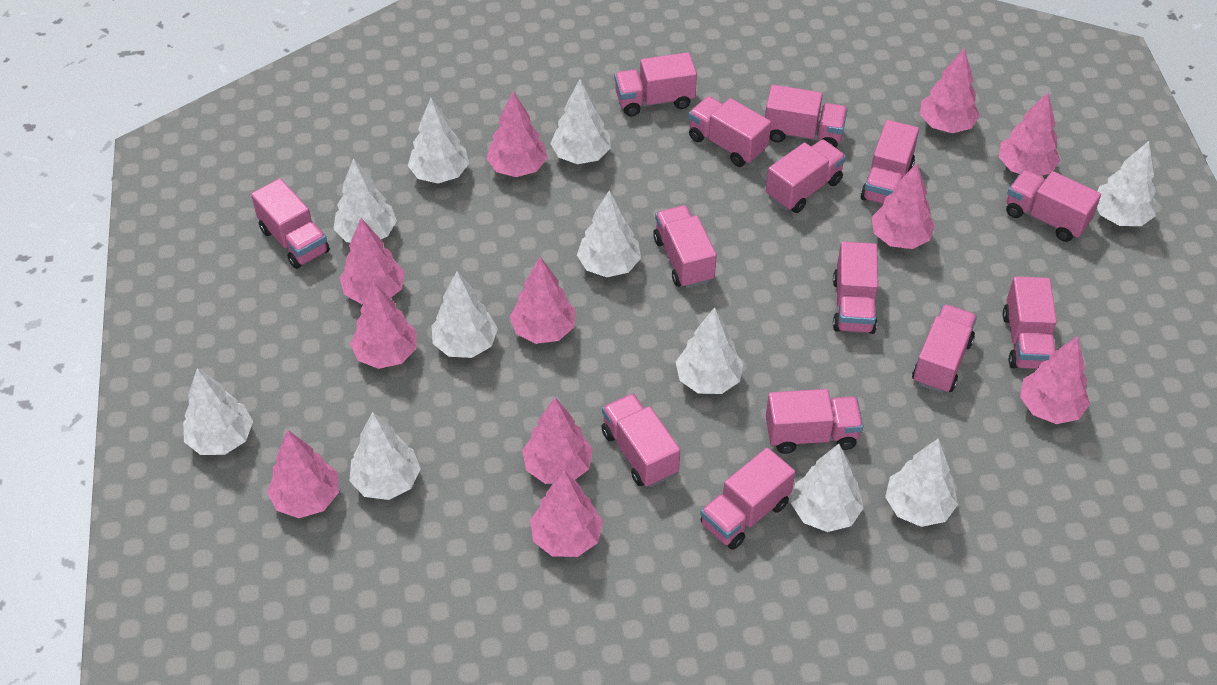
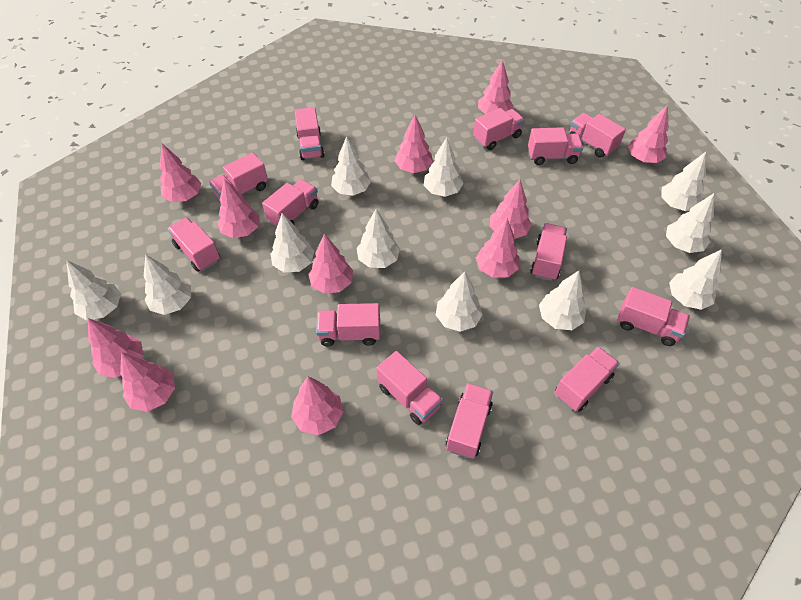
pink truck: 14 -> 13

